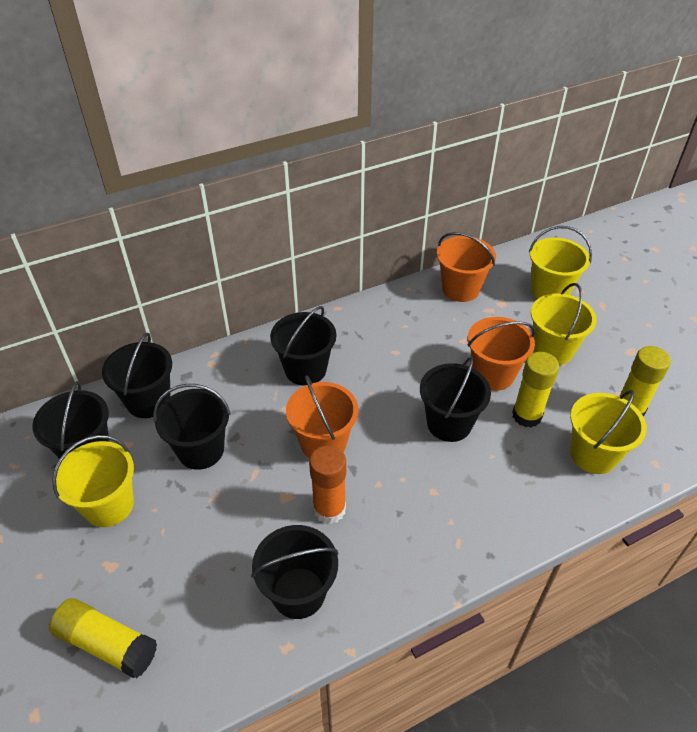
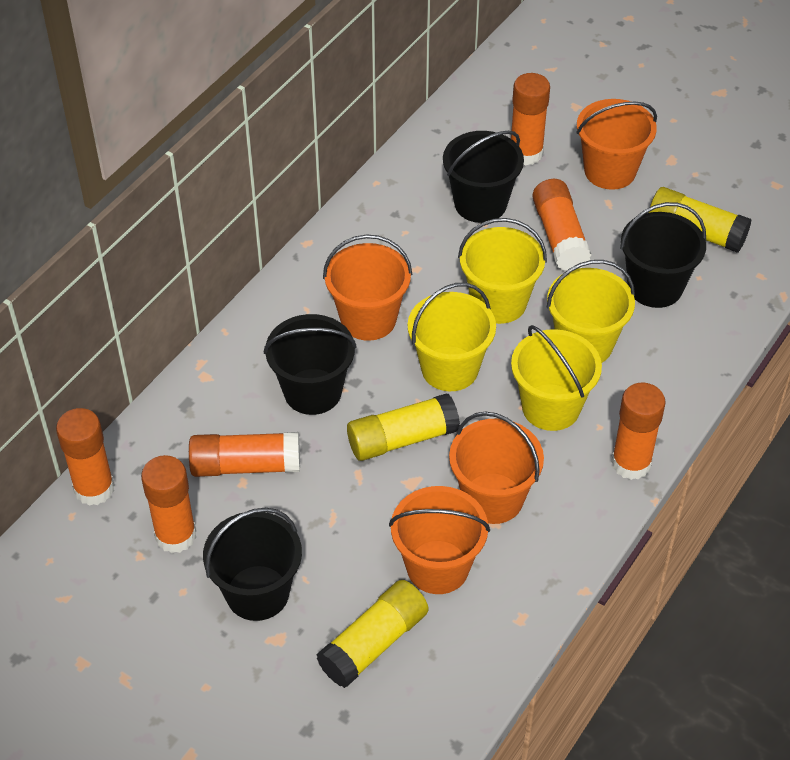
black bucket: 6 -> 4
orange bucket: 3 -> 4
orange glue stick: 1 -> 6

